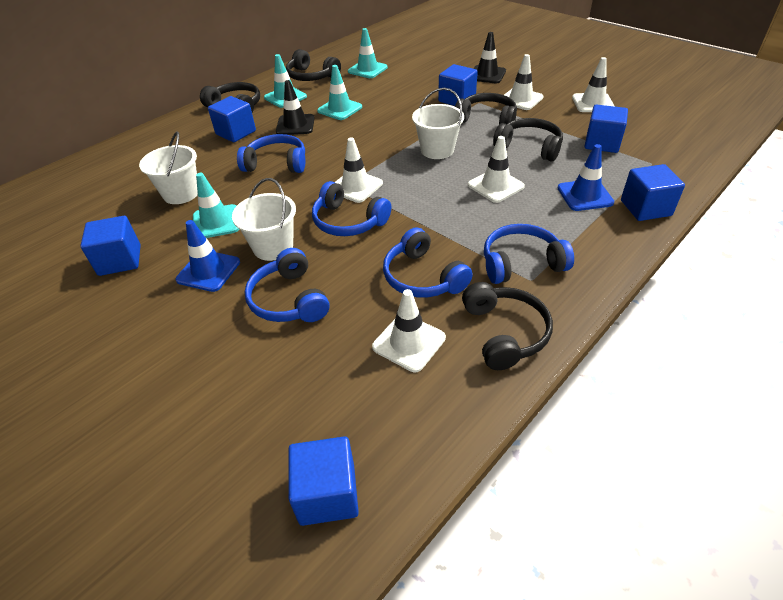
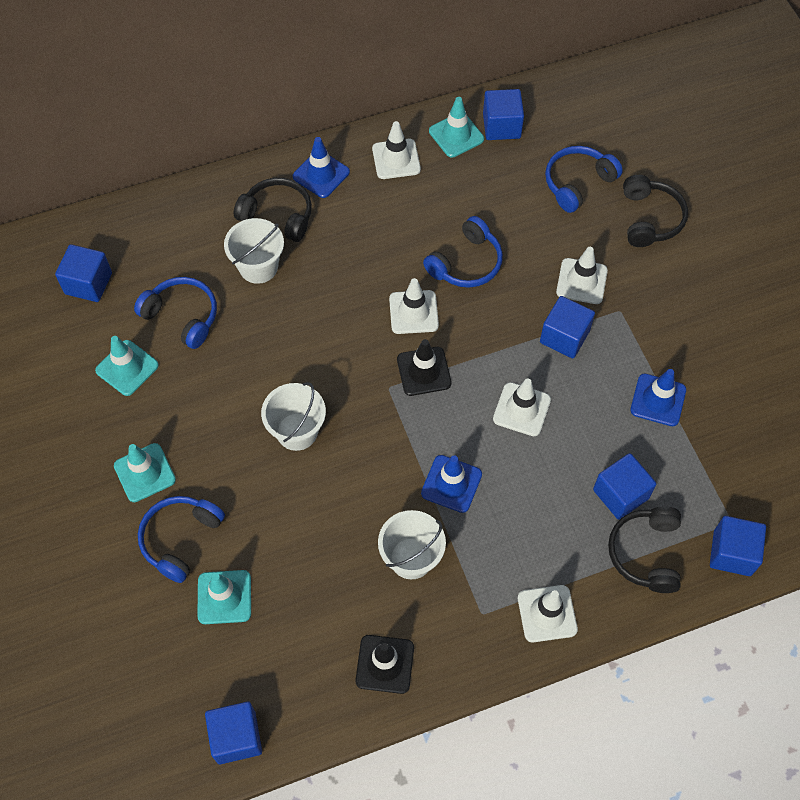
black headphones: 5 -> 3
blue headphones: 5 -> 4
blue traffic cone: 2 -> 3

